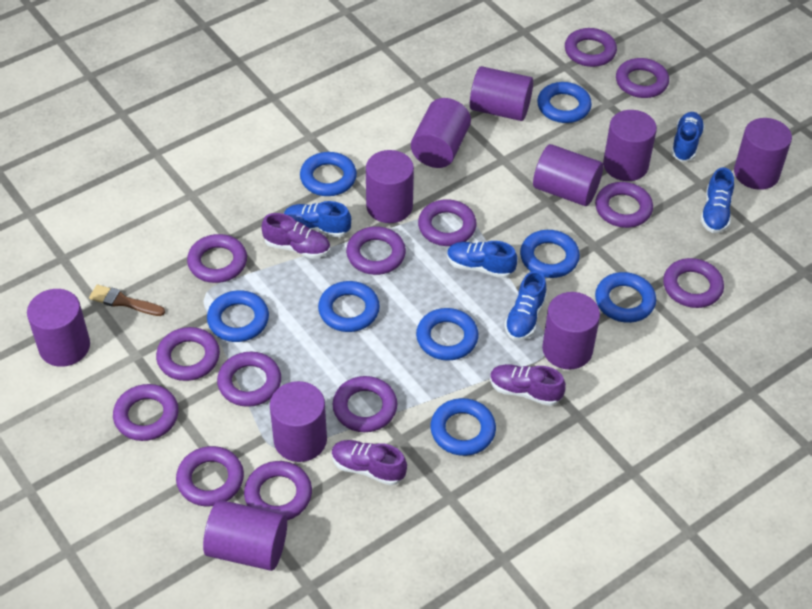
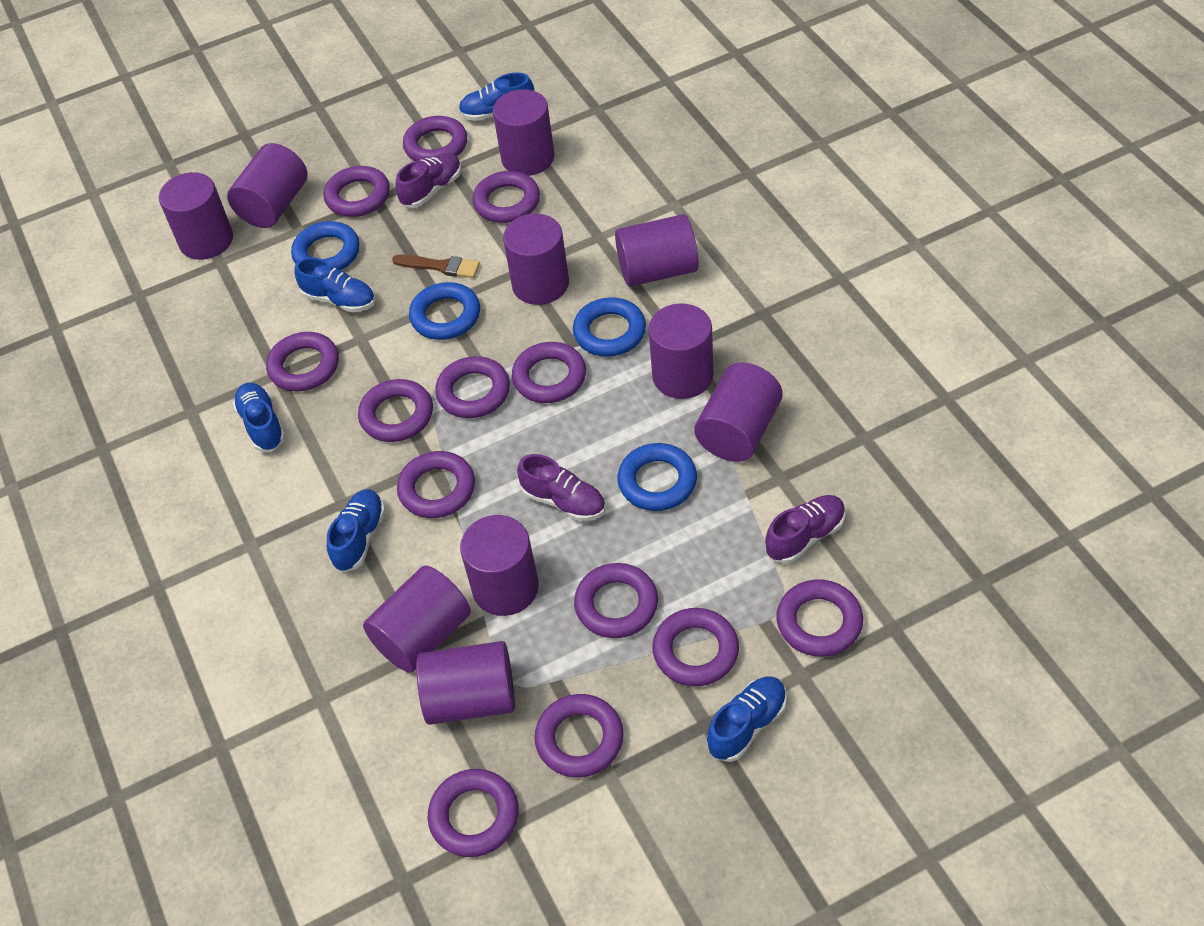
blue ring: 8 -> 4

